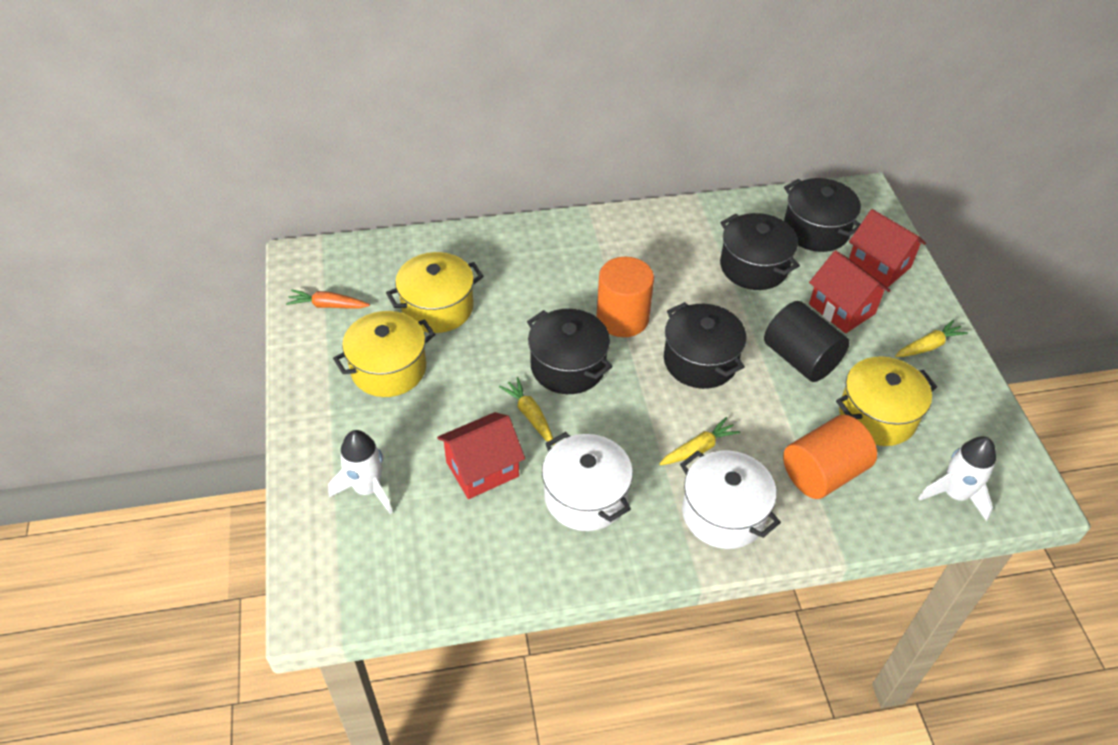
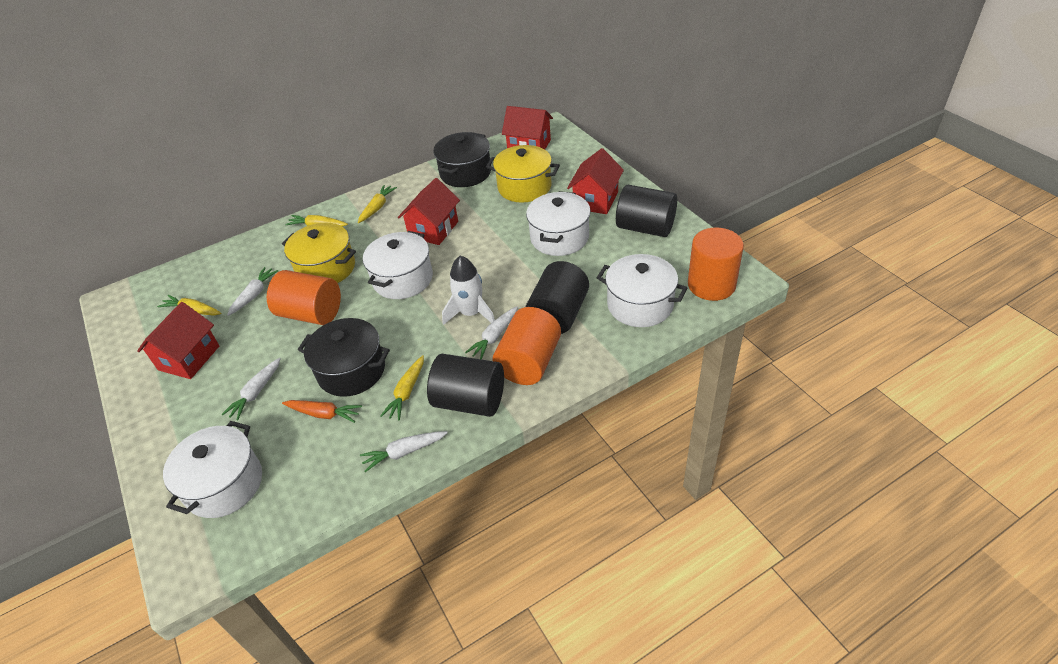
black cylinder: 1 -> 3
black pot: 4 -> 2
orange cylinder: 2 -> 3
red house: 3 -> 4
white carrot: 0 -> 4
white pot: 2 -> 4
white rocket: 2 -> 1
yellow carrot: 3 -> 4
yellow pot: 3 -> 2

